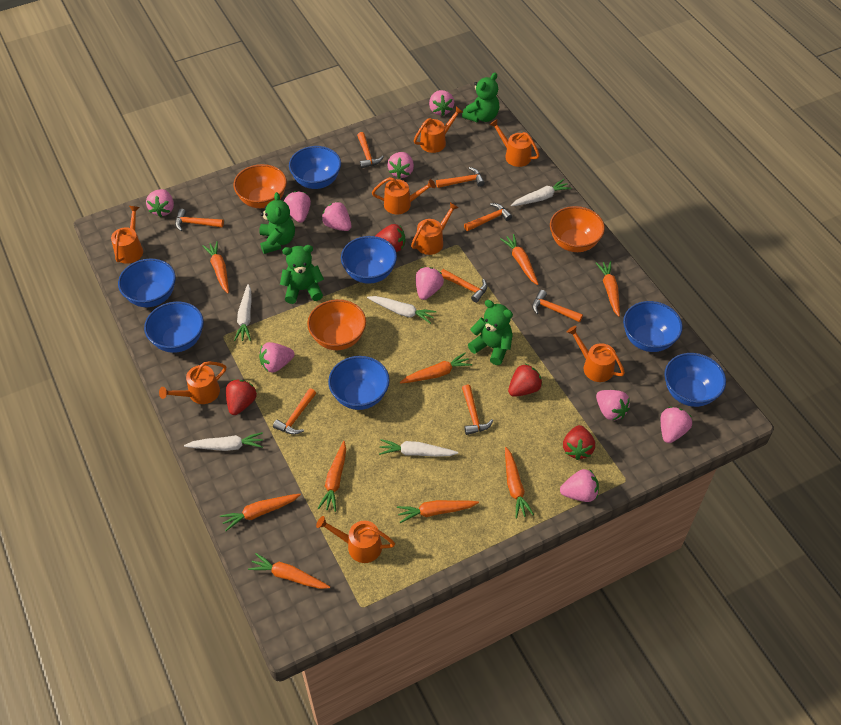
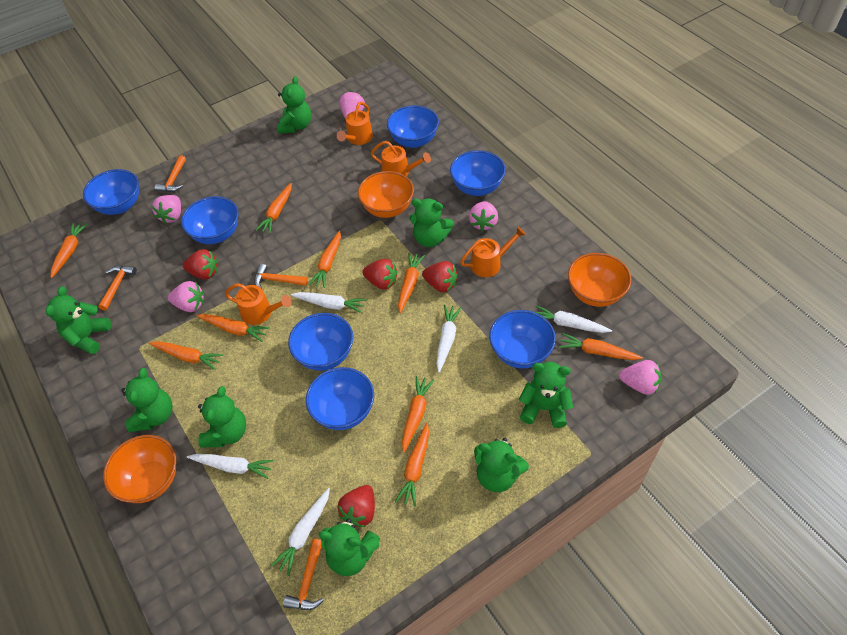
green teddy bear: 4 -> 8
orange hammer: 8 -> 4
orange watering can: 8 -> 4
pink strawberry: 10 -> 5

